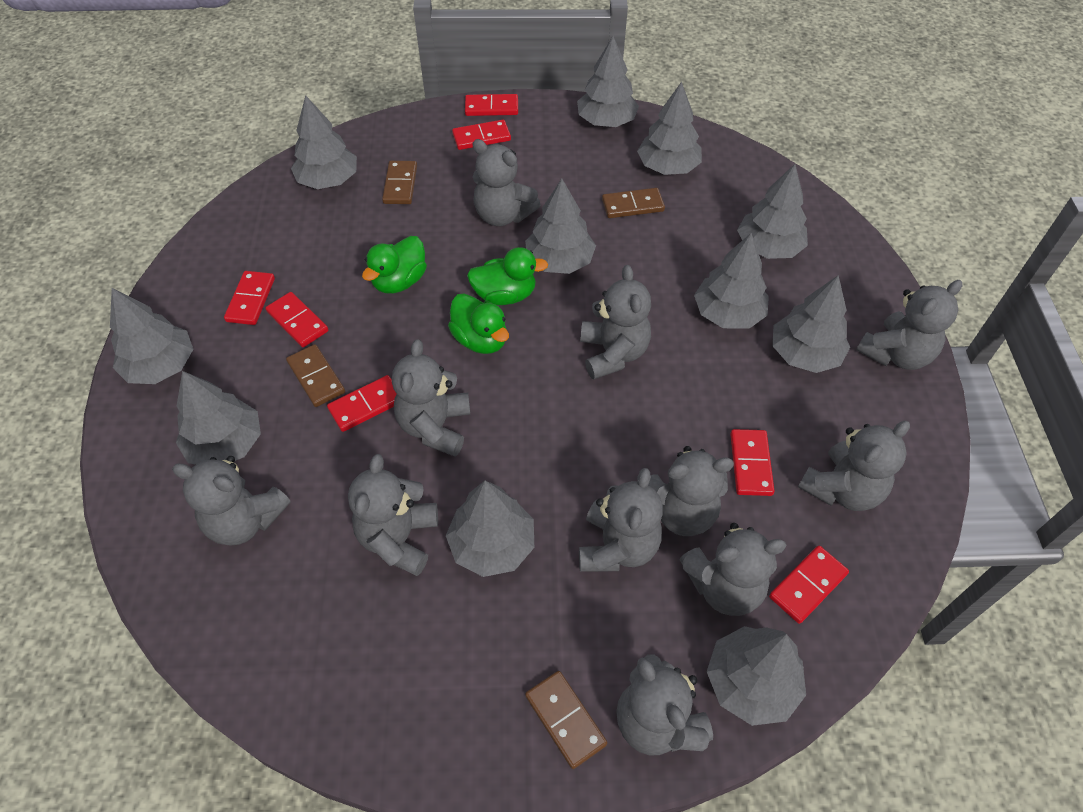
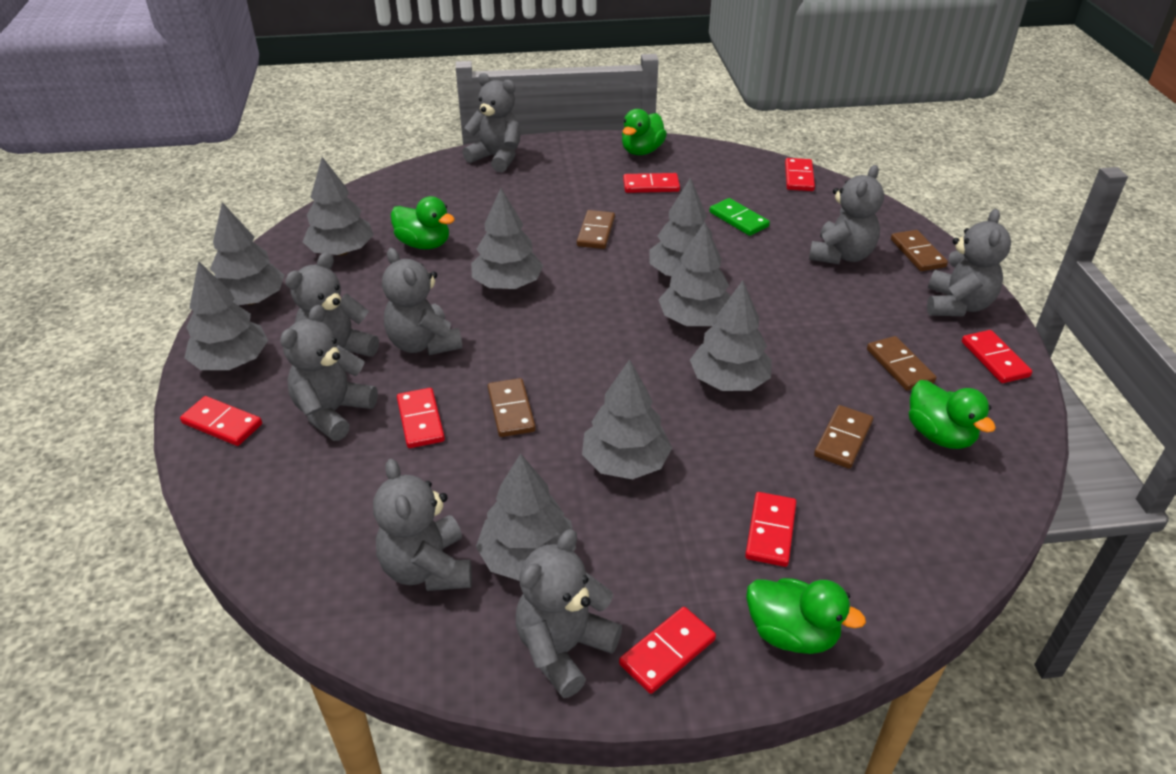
brown domino: 4 -> 5
green domino: 0 -> 1
green duck: 3 -> 4
grey teddy bear: 11 -> 8
grey tree: 11 -> 9

